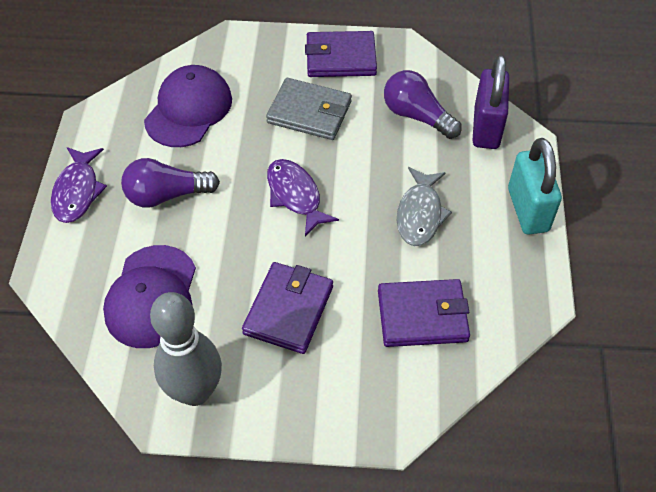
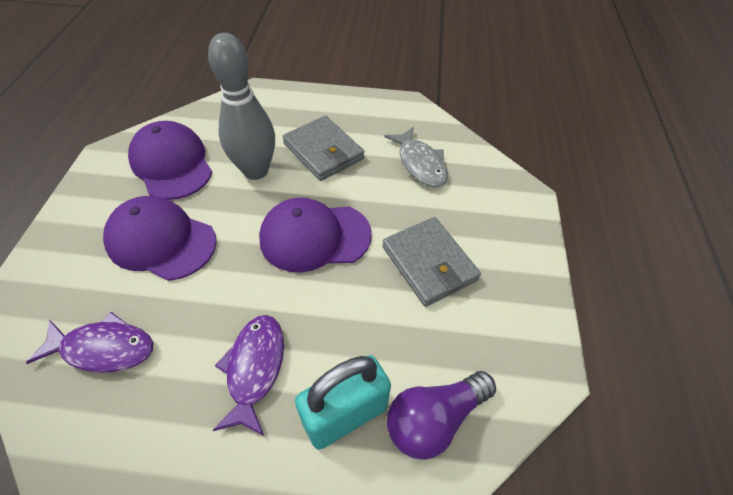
grey wallet: 1 -> 2
purple cap: 2 -> 3
purple light bulb: 2 -> 1
purple padlock: 1 -> 0
purple wallet: 3 -> 0

